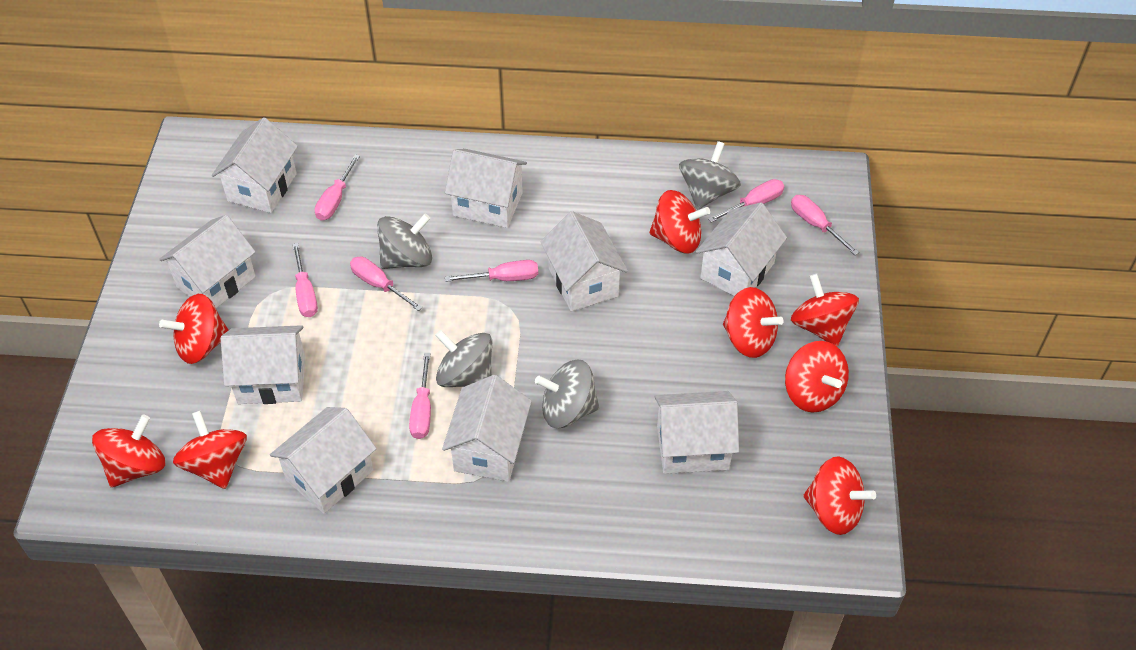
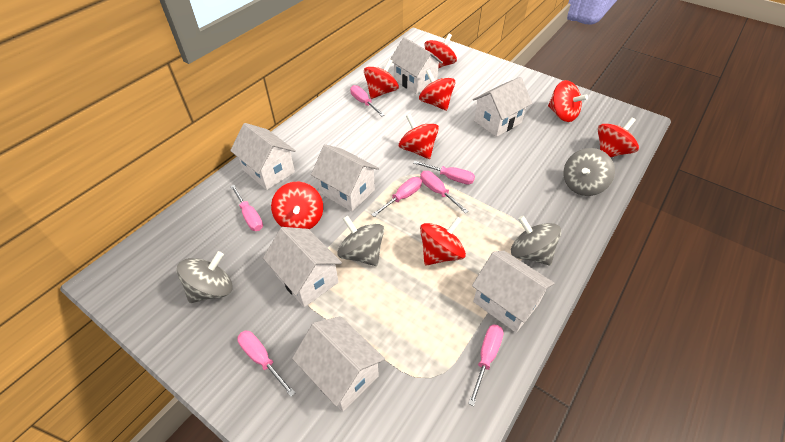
white house: 9 -> 7

